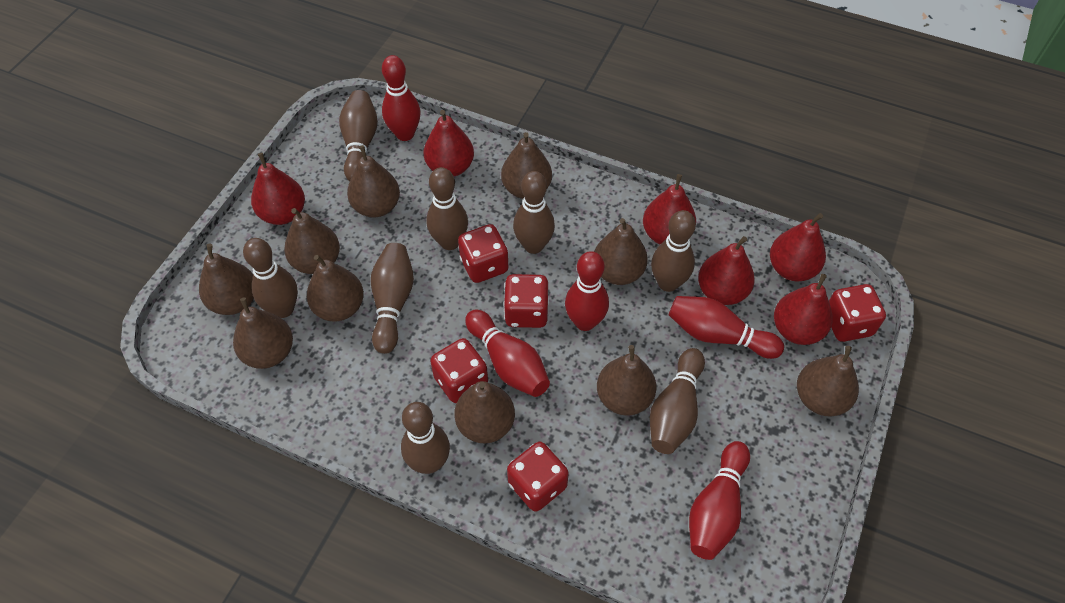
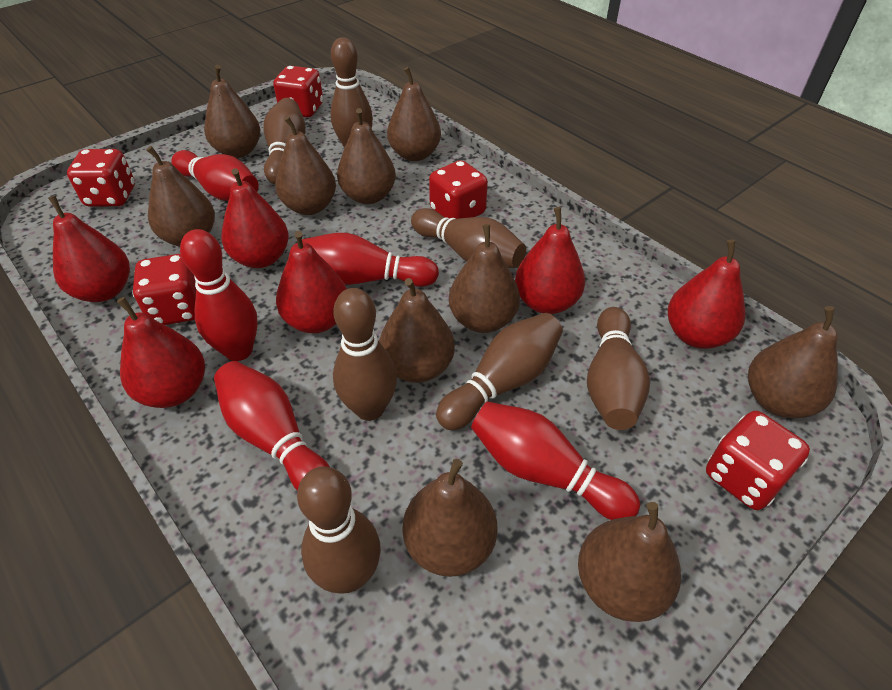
brown bowling pin: 8 -> 7

